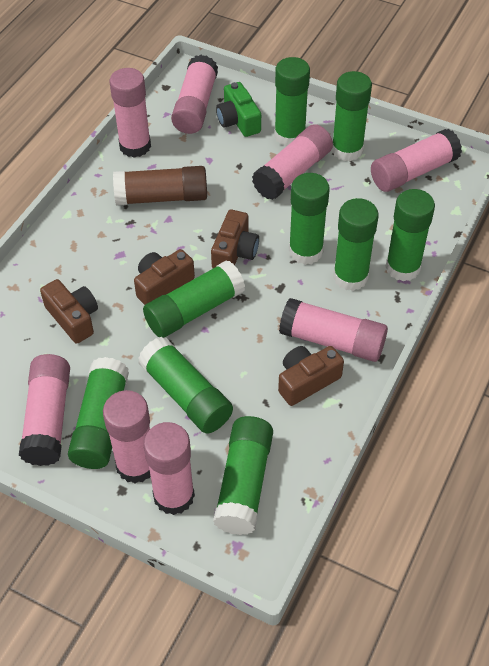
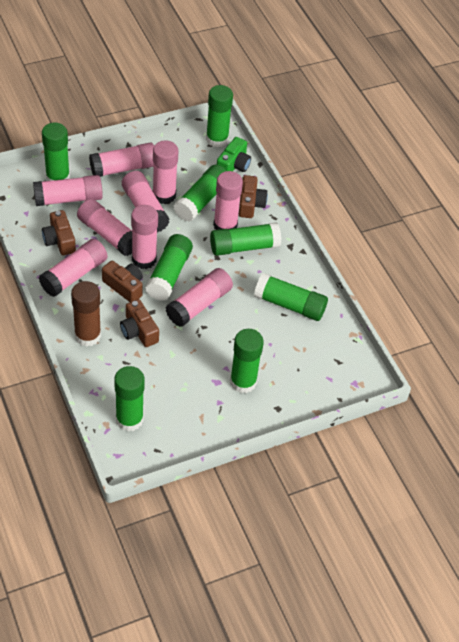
green glue stick: 9 -> 8
pink glue stick: 8 -> 9

